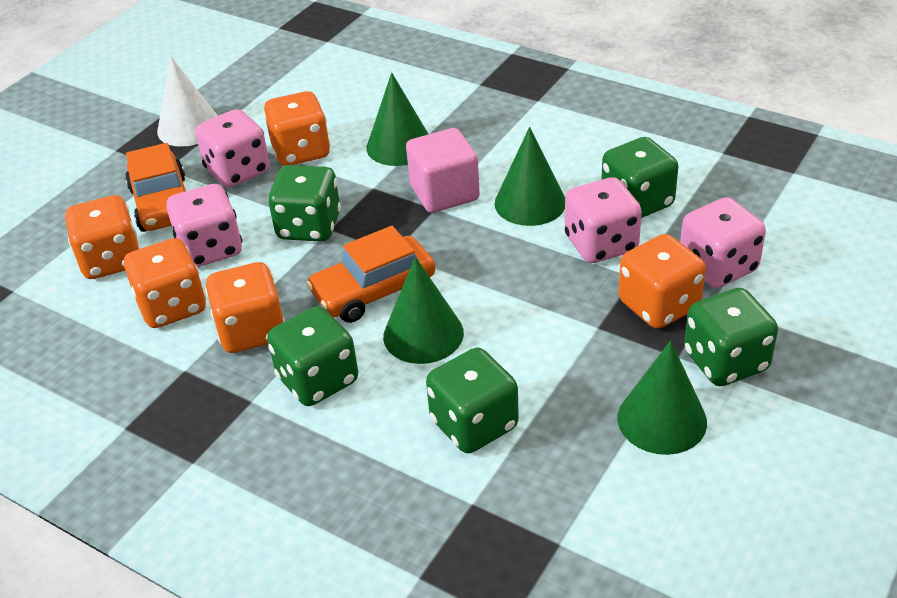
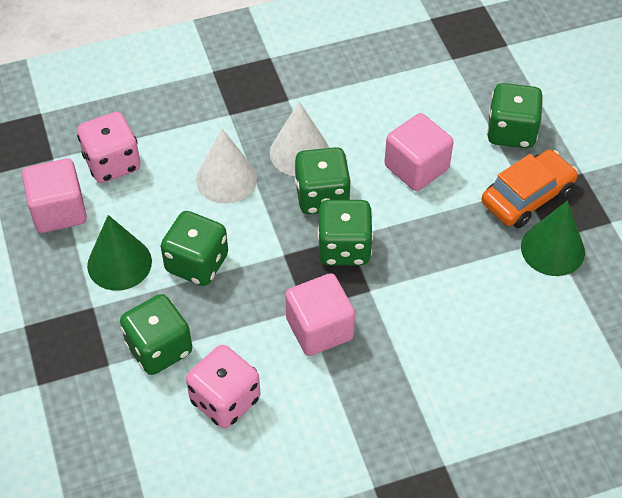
green cone: 4 -> 2
orange car: 2 -> 1
orange dice: 5 -> 0
pink cube: 1 -> 3
pink dice: 4 -> 2
white cone: 1 -> 2

